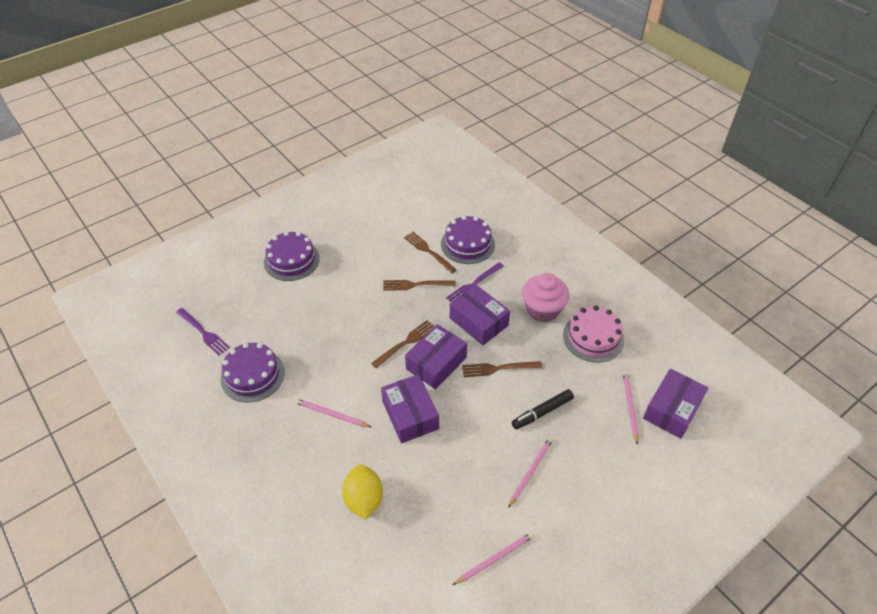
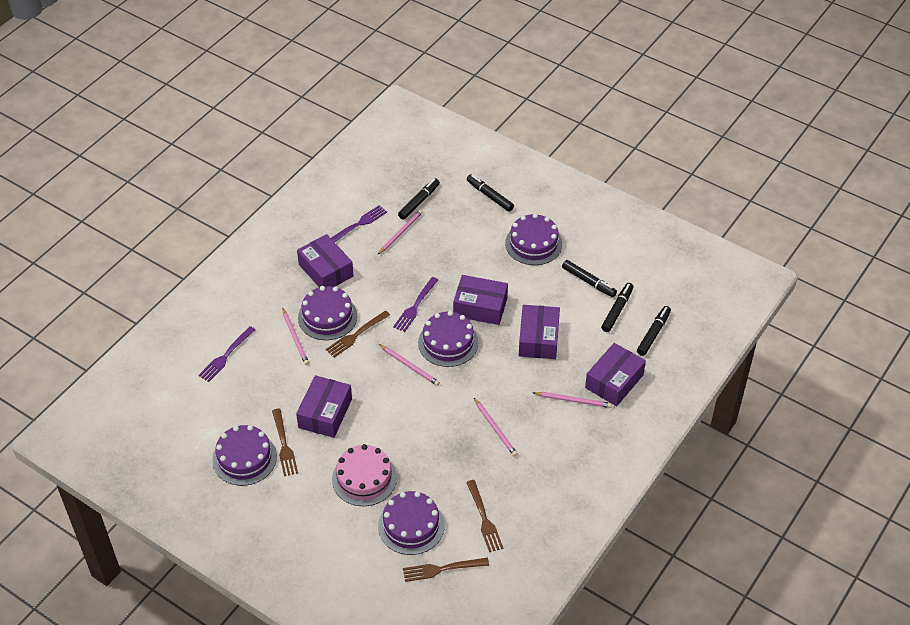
black marker: 1 -> 5
pink cupcake: 1 -> 0
pink pencil: 4 -> 5
purple box: 4 -> 5
purple cake: 3 -> 5
purple fork: 2 -> 3
yellow lemon: 1 -> 0

